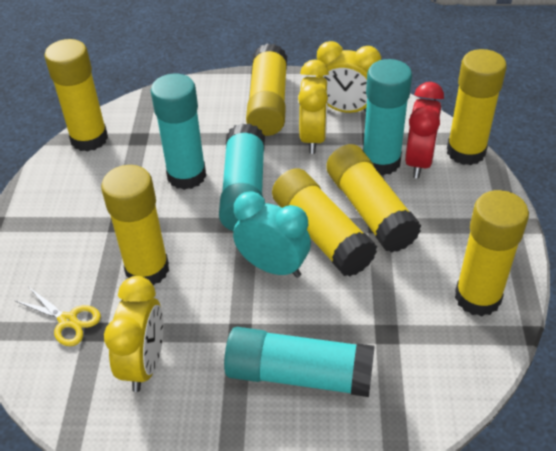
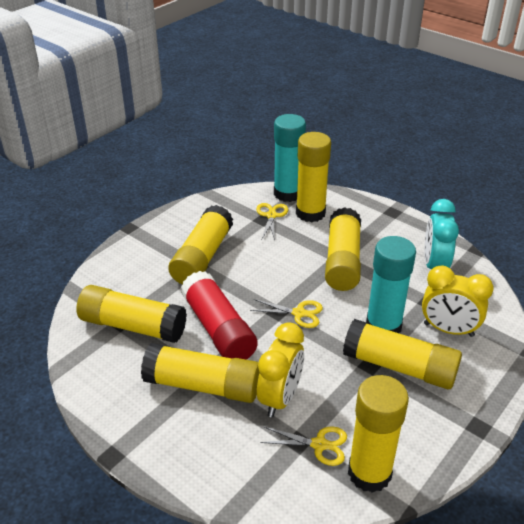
red clock: 1 -> 0
red glue stick: 0 -> 1
turquoise glue stick: 4 -> 2
yellow clock: 3 -> 2
yellow scissors: 1 -> 3

